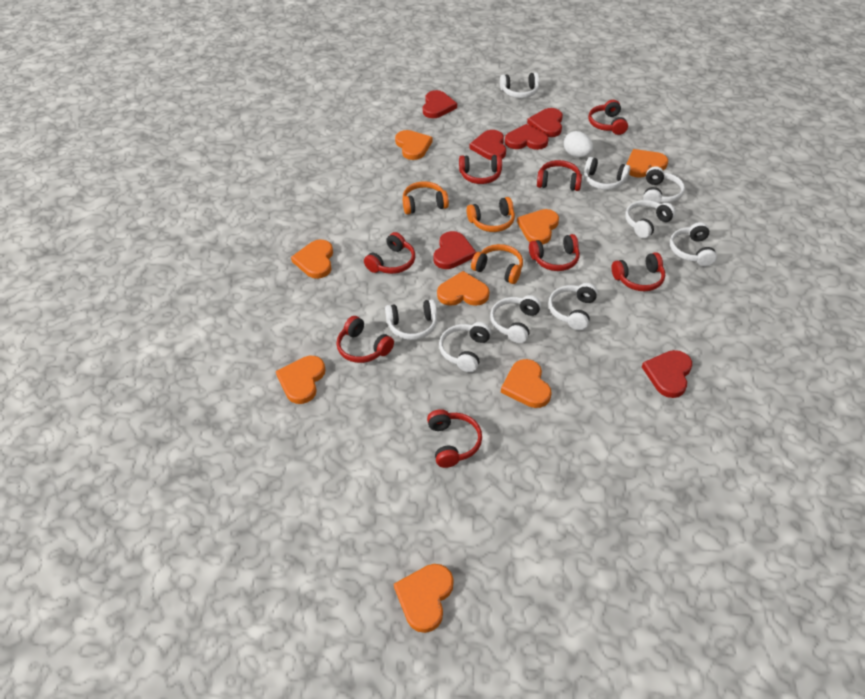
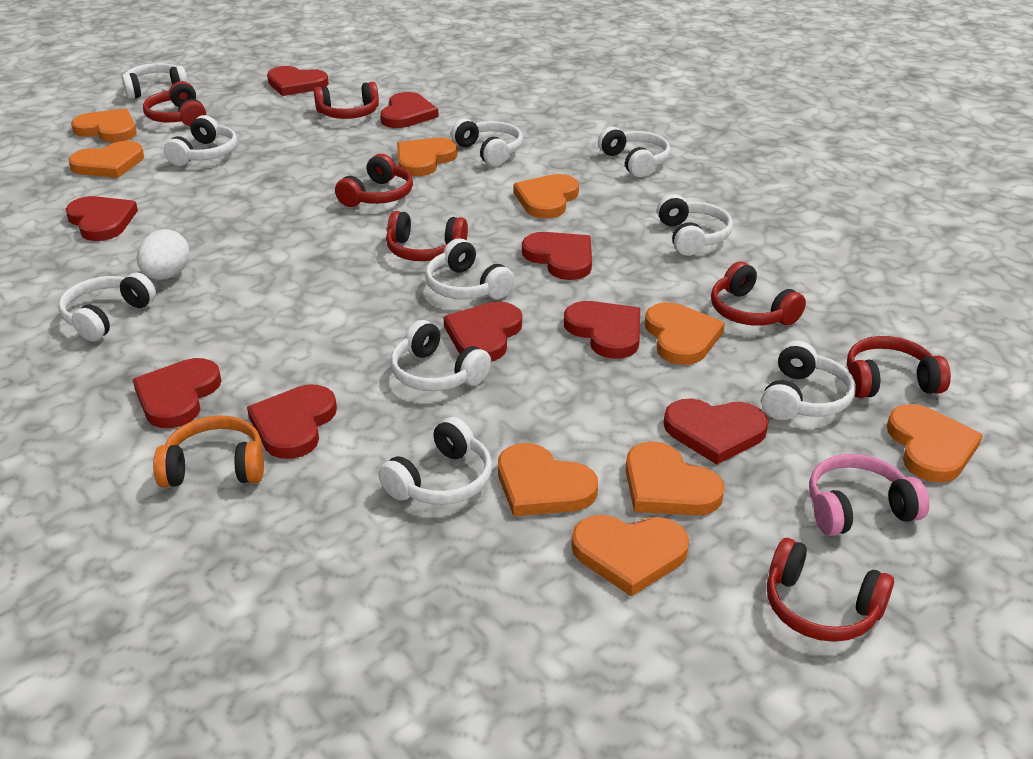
orange headphones: 3 -> 1
orange heart: 8 -> 9
pink headphones: 0 -> 1
red headphones: 8 -> 7
red heart: 6 -> 9
white headphones: 9 -> 10

